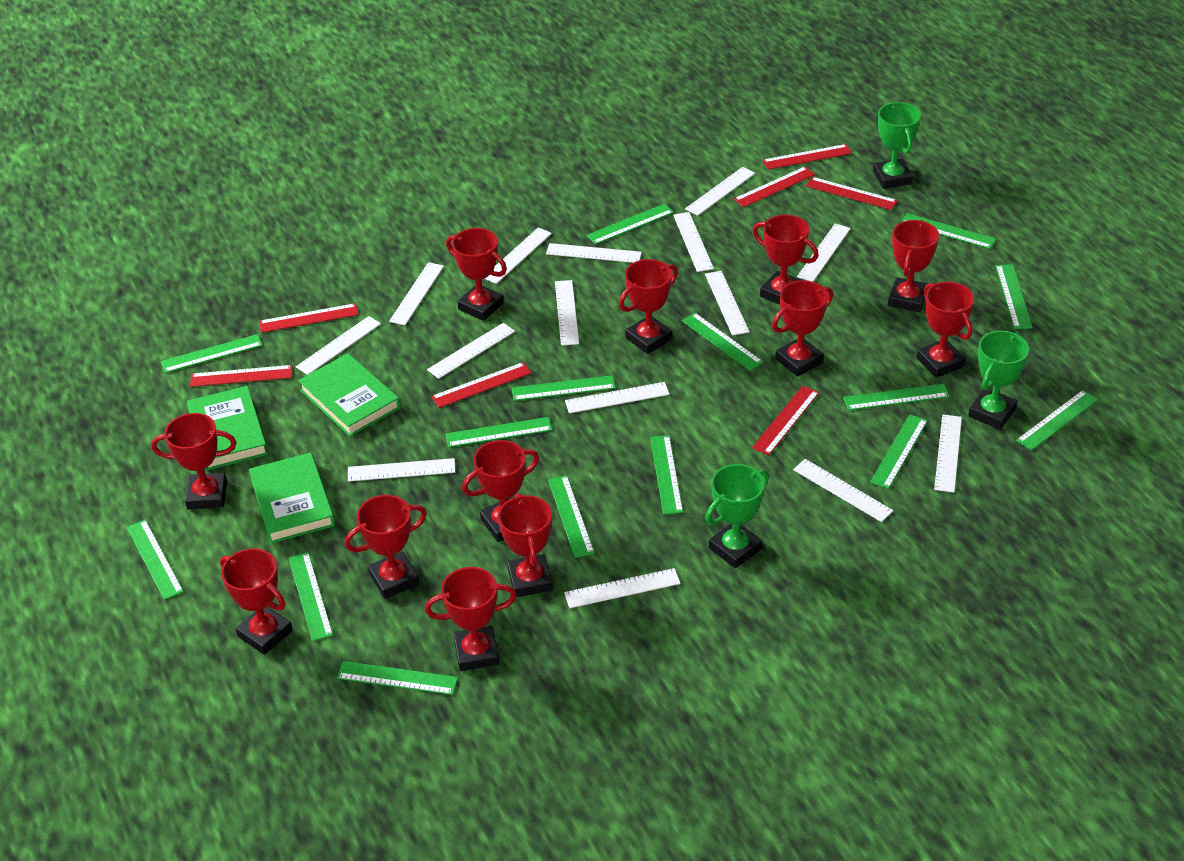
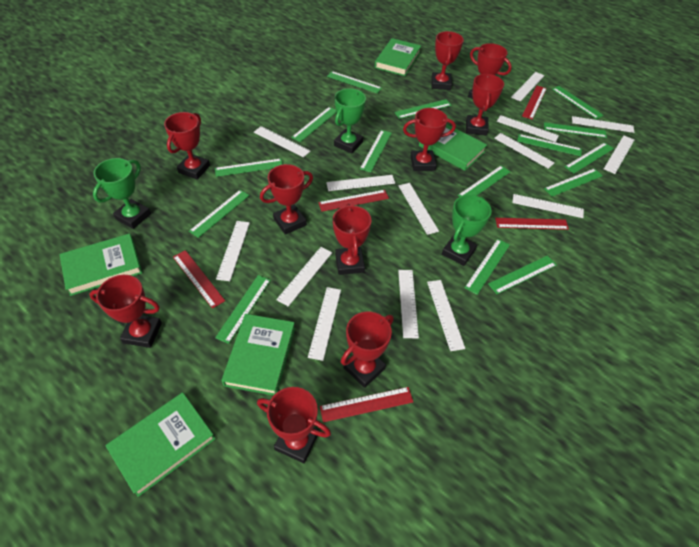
green book: 3 -> 5
red ruler: 7 -> 5
red trophy: 12 -> 10
white ruler: 15 -> 14

